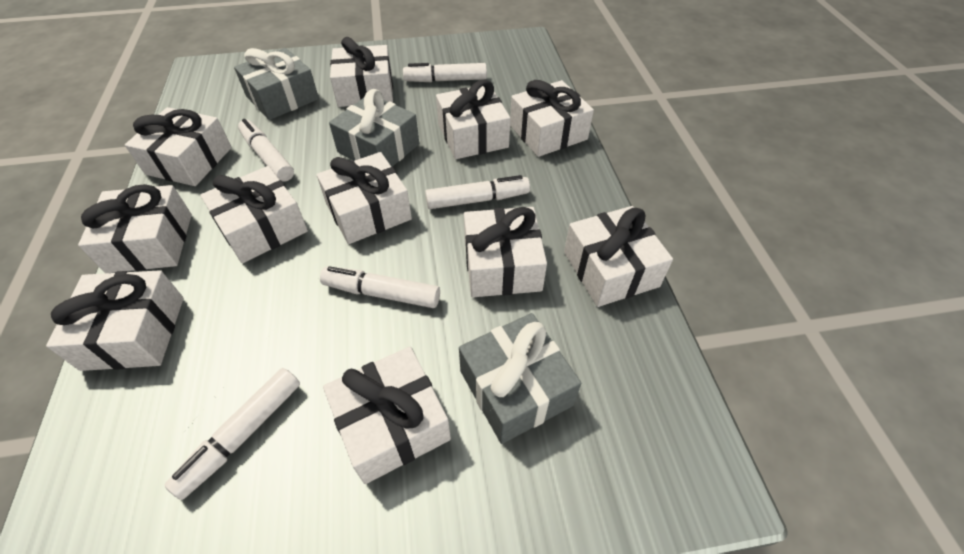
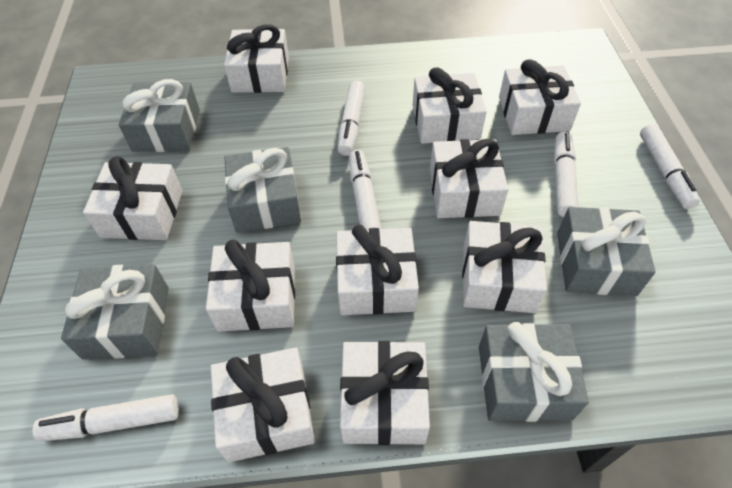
grey gift: 3 -> 5
white gift: 11 -> 10

